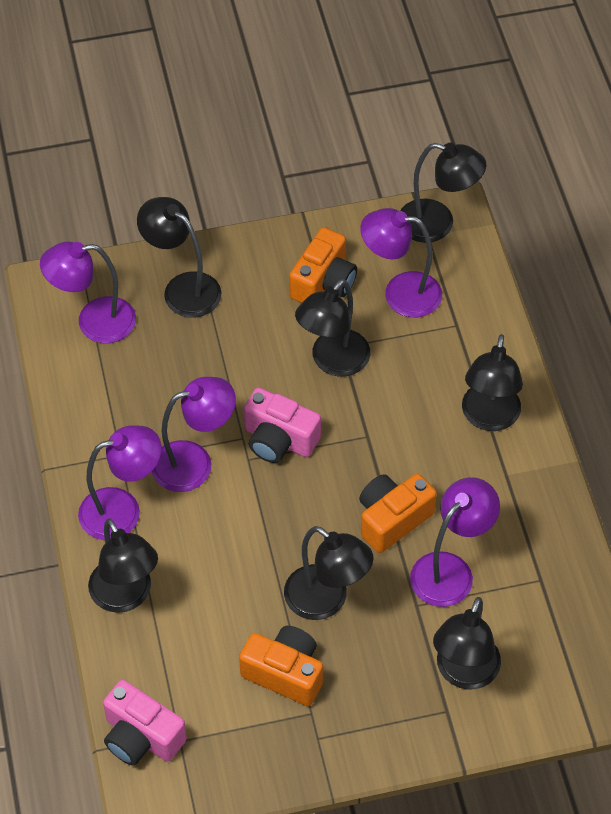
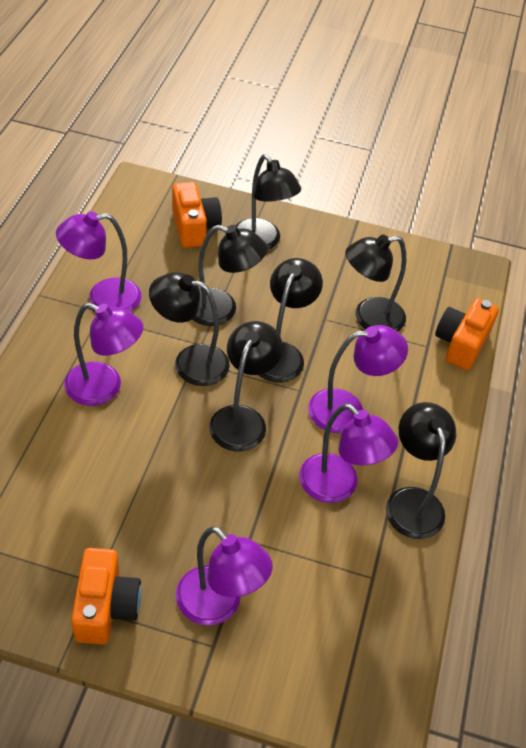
pink camera: 2 -> 0

